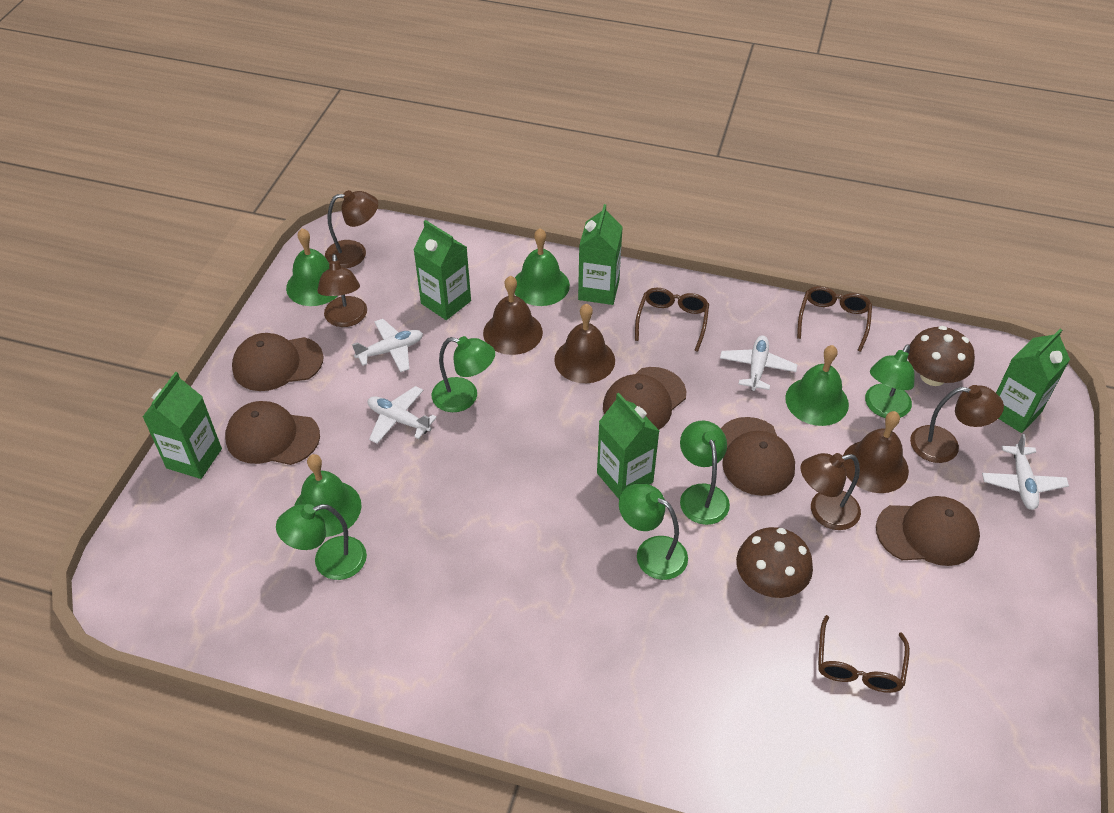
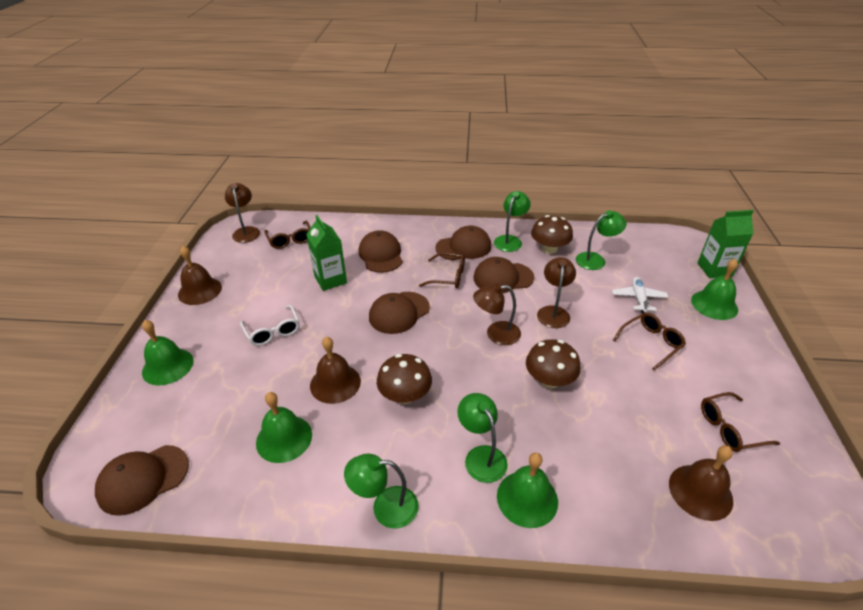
brown glasses: 3 -> 4
brown lamp: 4 -> 3
brown mushroom: 2 -> 3
green carton: 5 -> 2
green lamp: 5 -> 4
white glasses: 0 -> 1
white plane: 4 -> 1

